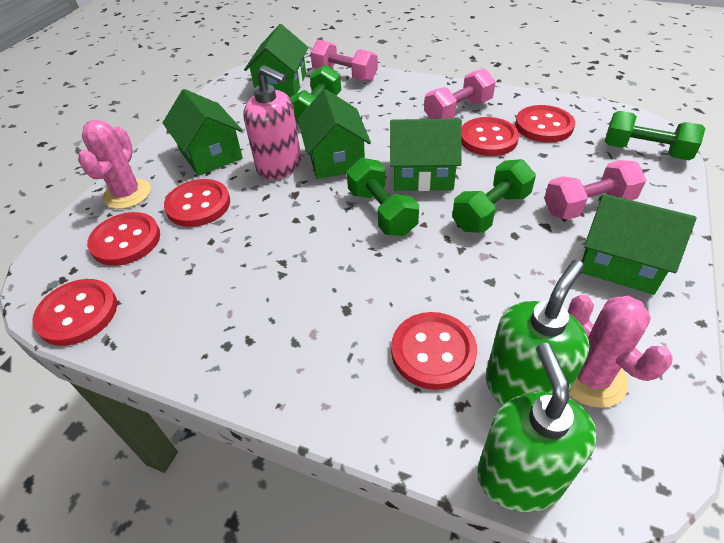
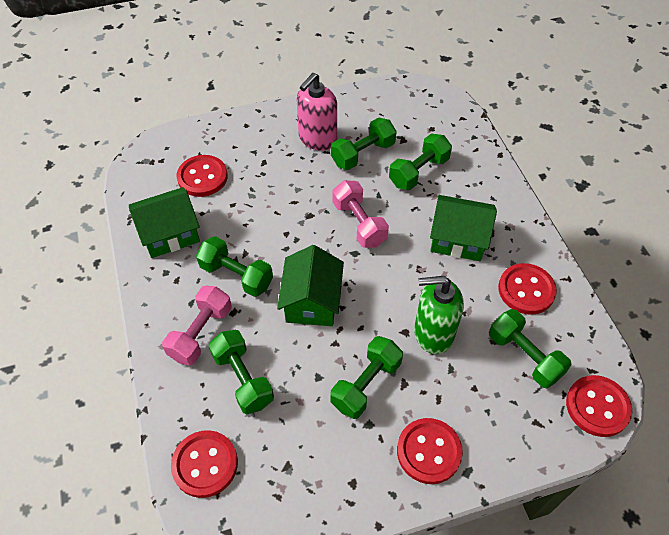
green dumbbell: 4 -> 6
green house: 5 -> 3
green soap dispenser: 2 -> 1
pink cactus: 2 -> 0
pink dumbbell: 3 -> 2
red button: 6 -> 5

